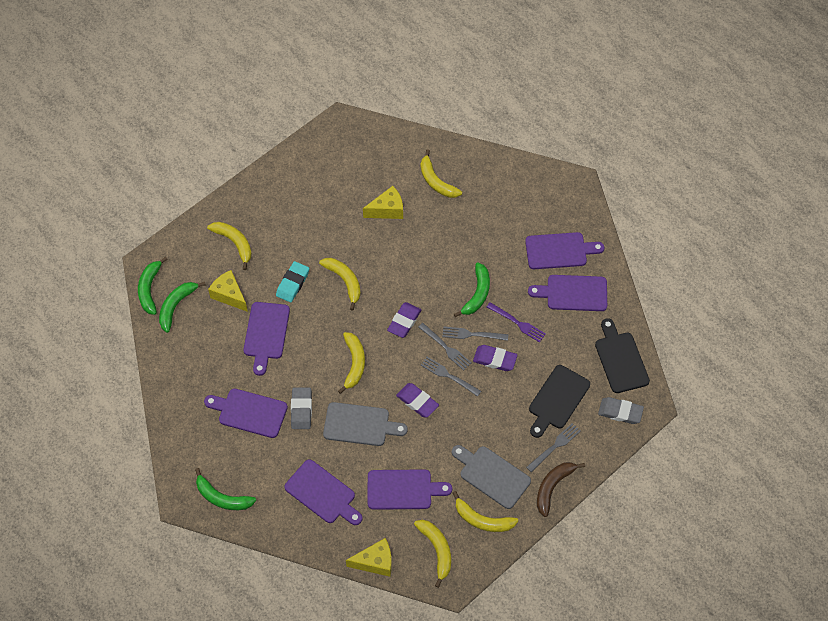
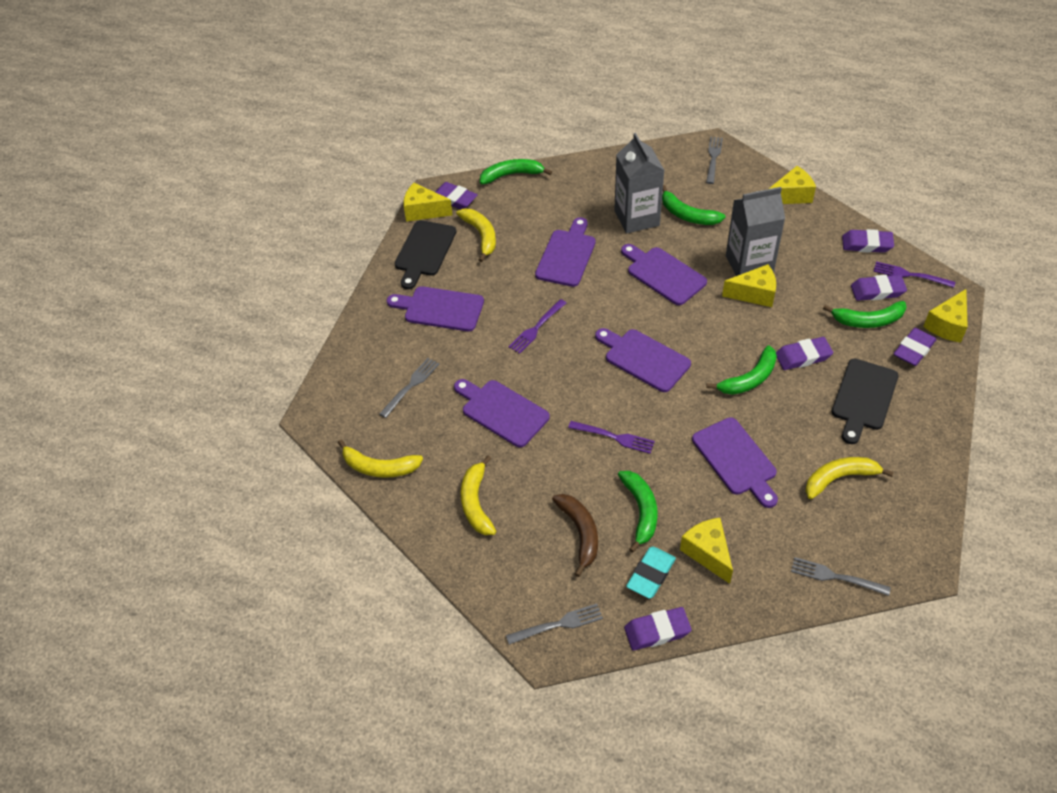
green banana: 4 -> 5
grey carton: 0 -> 2
grey cutting board: 2 -> 0
grey eraser: 2 -> 0
purple eraser: 3 -> 6
purple fork: 1 -> 3
yellow banana: 6 -> 4
yellow cheese: 3 -> 5

